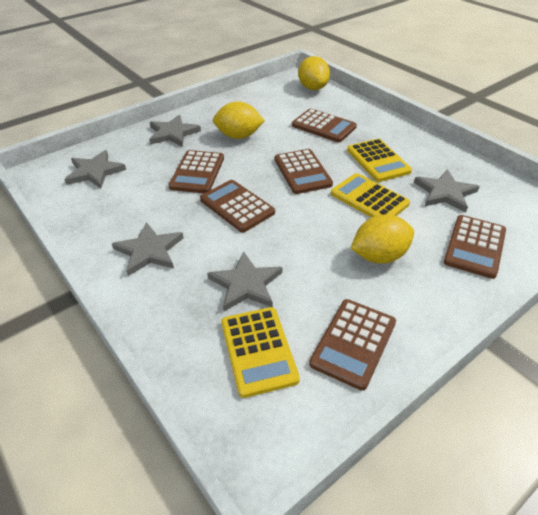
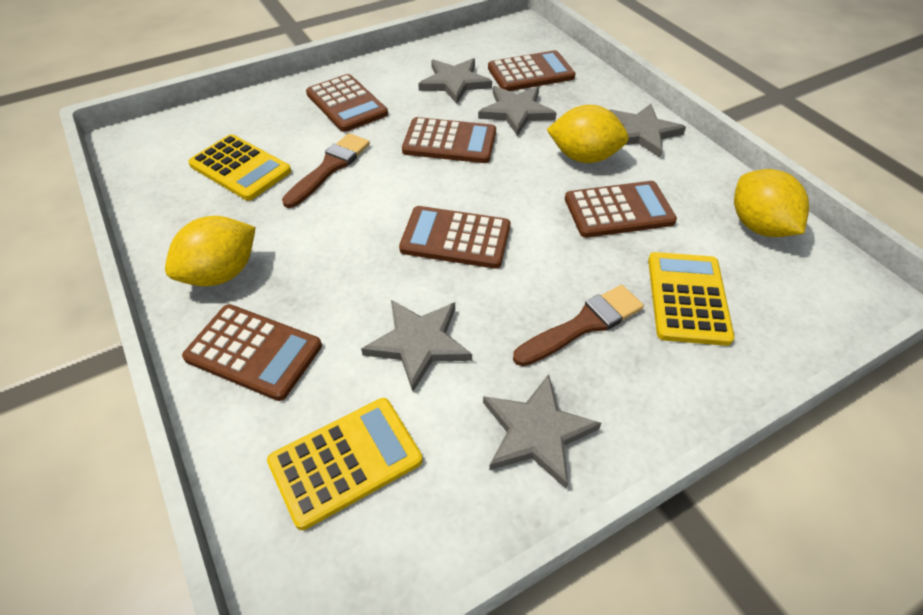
brown brush: 0 -> 2

